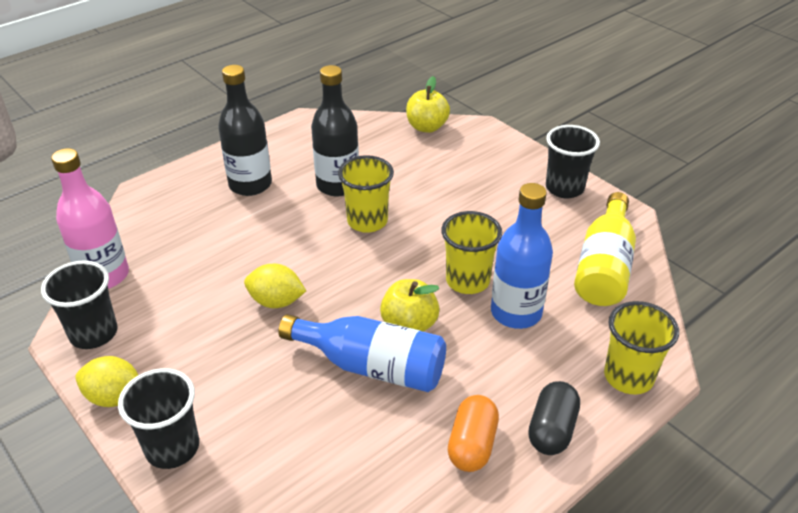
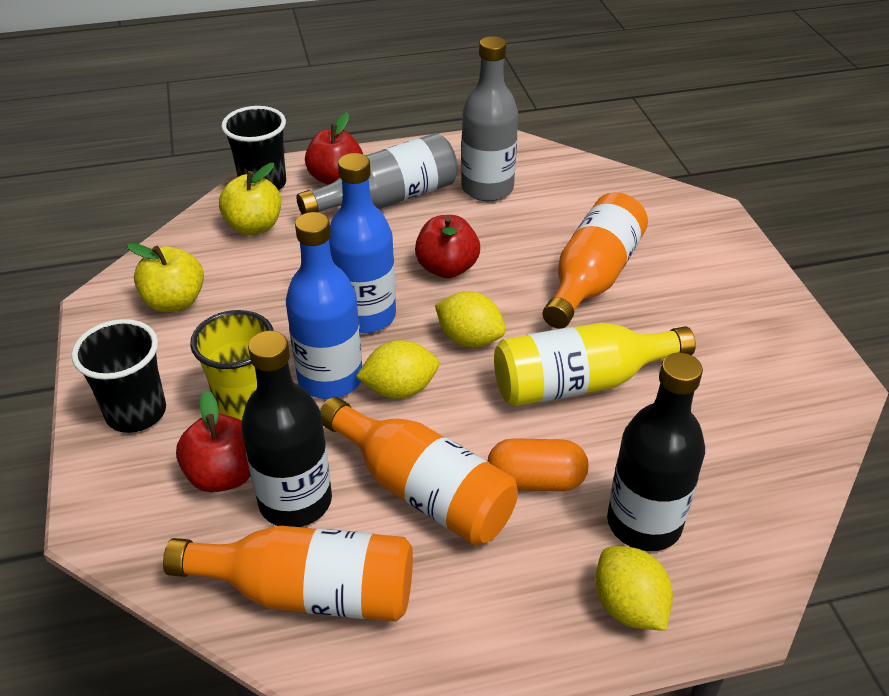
black capsule: 1 -> 0
black cup: 3 -> 2
grey bottle: 0 -> 2
orange bottle: 0 -> 3
pink bottle: 1 -> 0
red apple: 0 -> 3
yellow cup: 3 -> 1
yellow lemon: 2 -> 3

